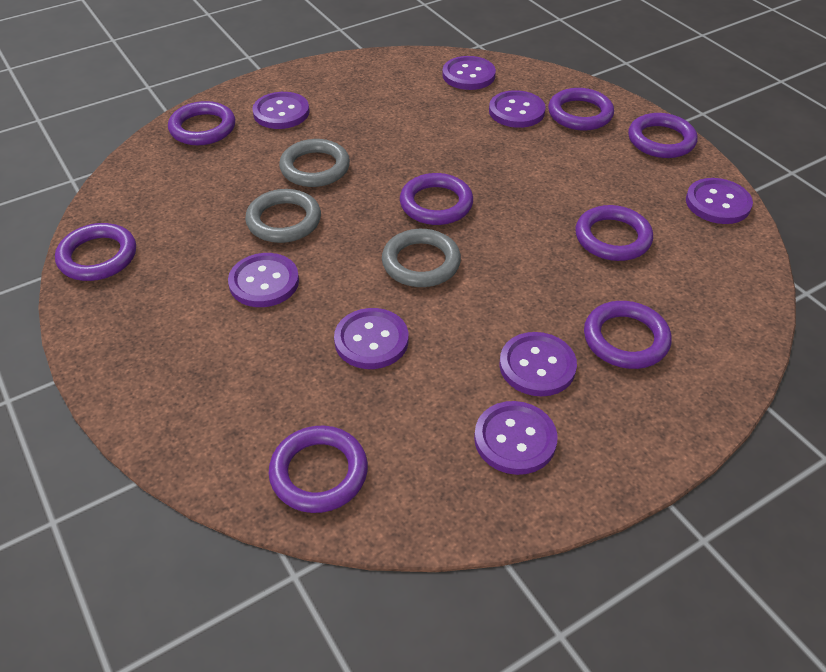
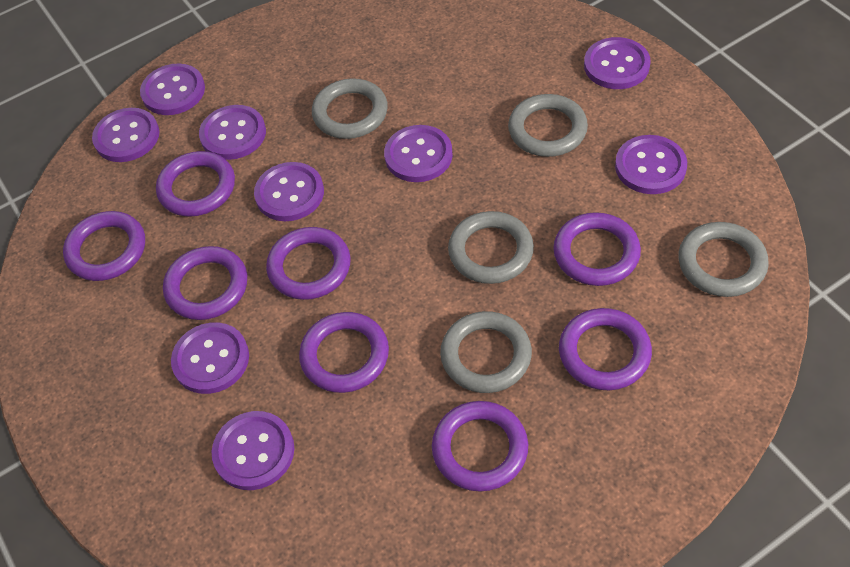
grey ring: 3 -> 5
purple button: 8 -> 9

